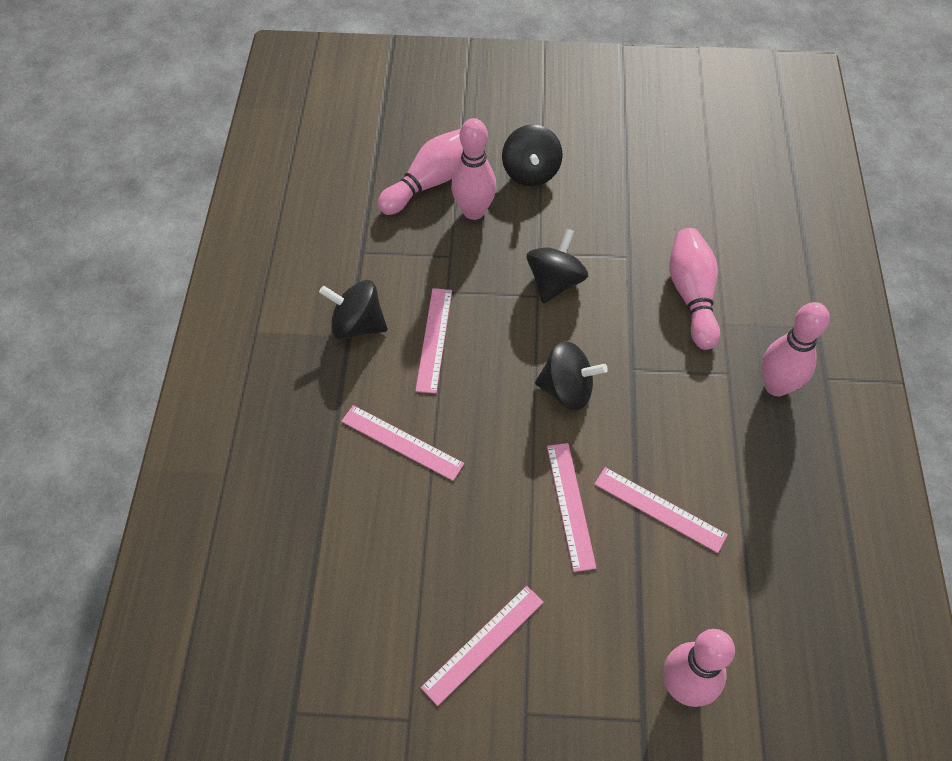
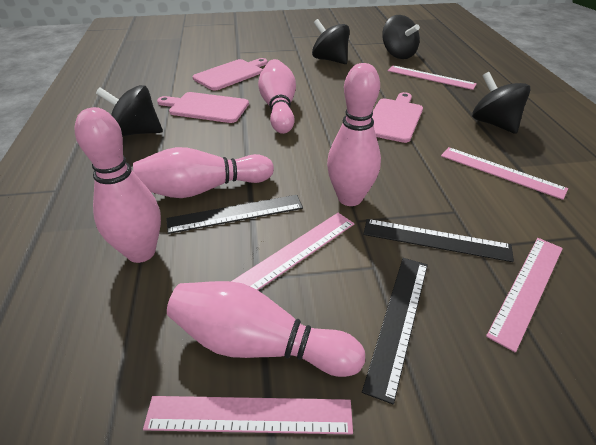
black ruler: 0 -> 3
pink cutting board: 0 -> 3

